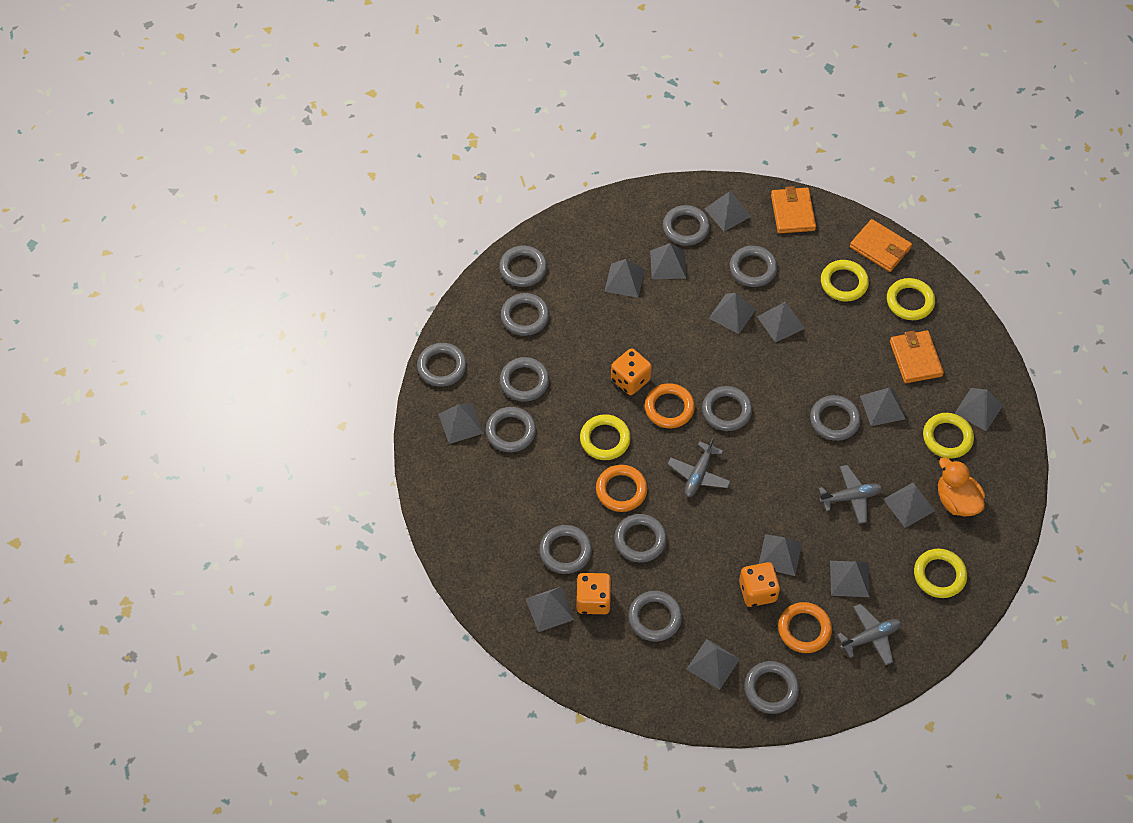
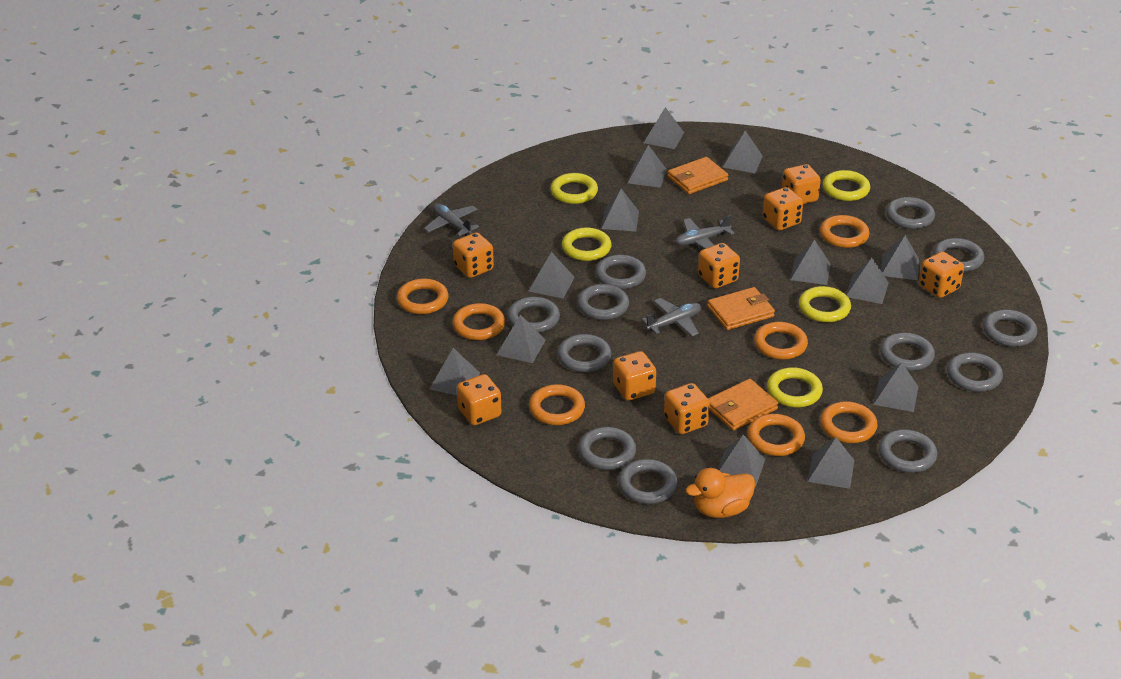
grey ring: 13 -> 12
orange dice: 3 -> 8
orange ring: 3 -> 7

